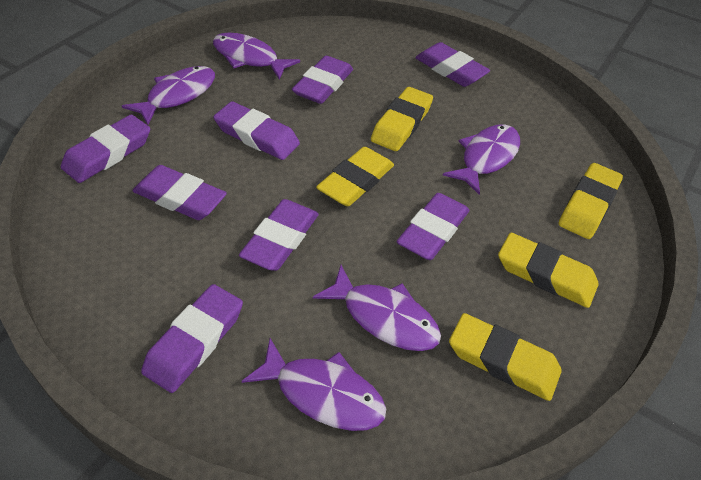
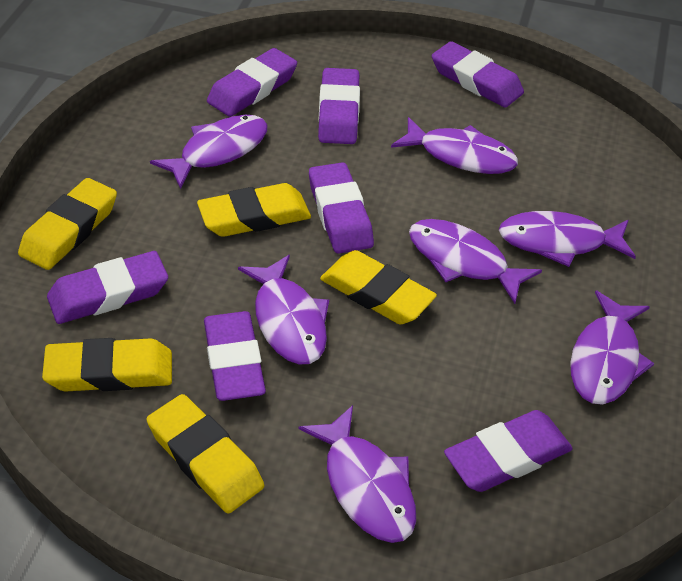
purple eraser: 8 -> 7
purple fish: 5 -> 7

